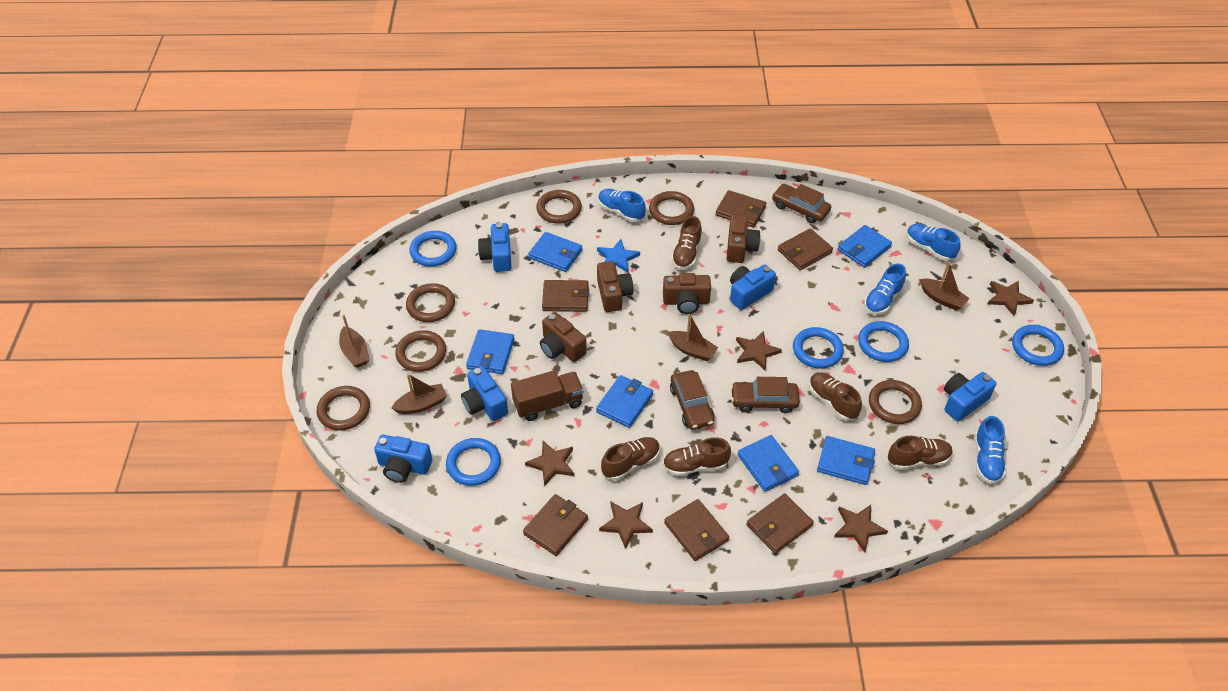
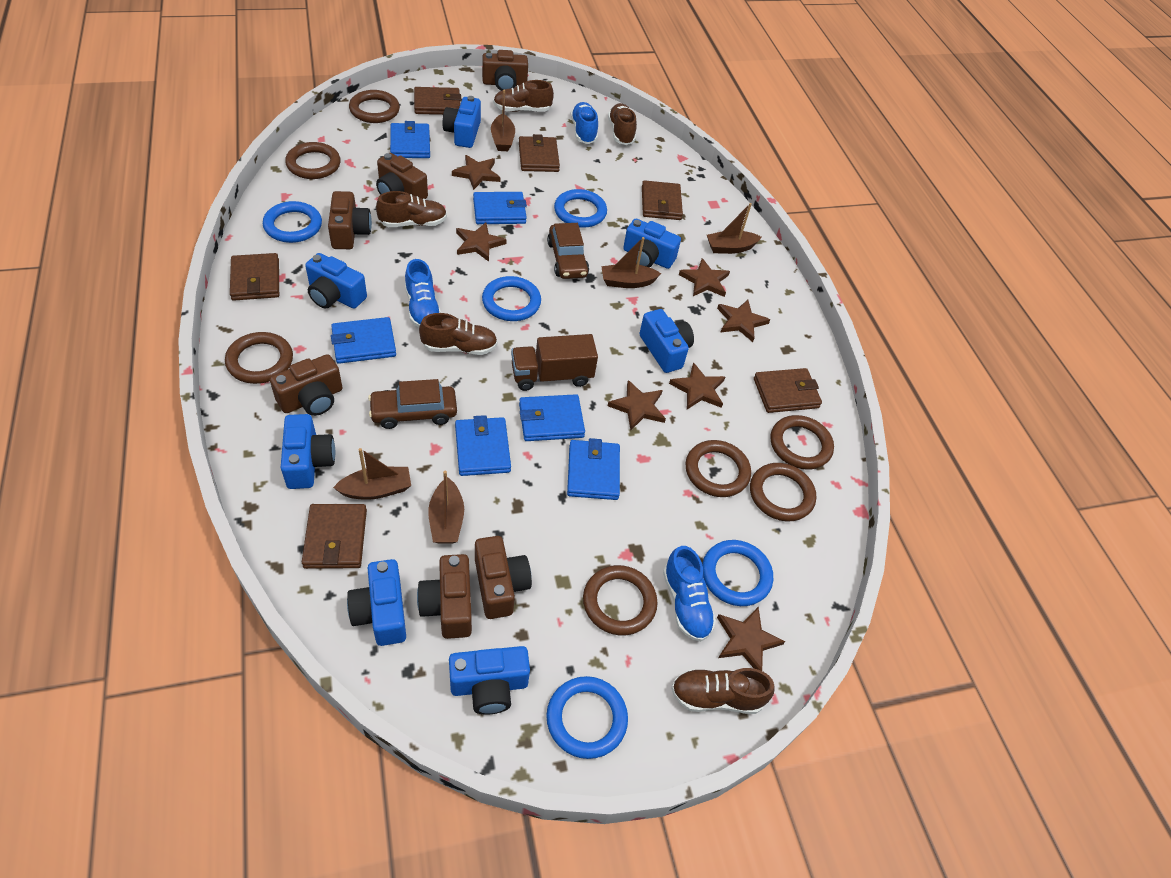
blue camera: 5 -> 7
blue shoe: 4 -> 3
blue star: 1 -> 0
brown boat: 4 -> 5
brown camera: 4 -> 6
brown car: 3 -> 2
brown ring: 6 -> 7
brown star: 5 -> 7

